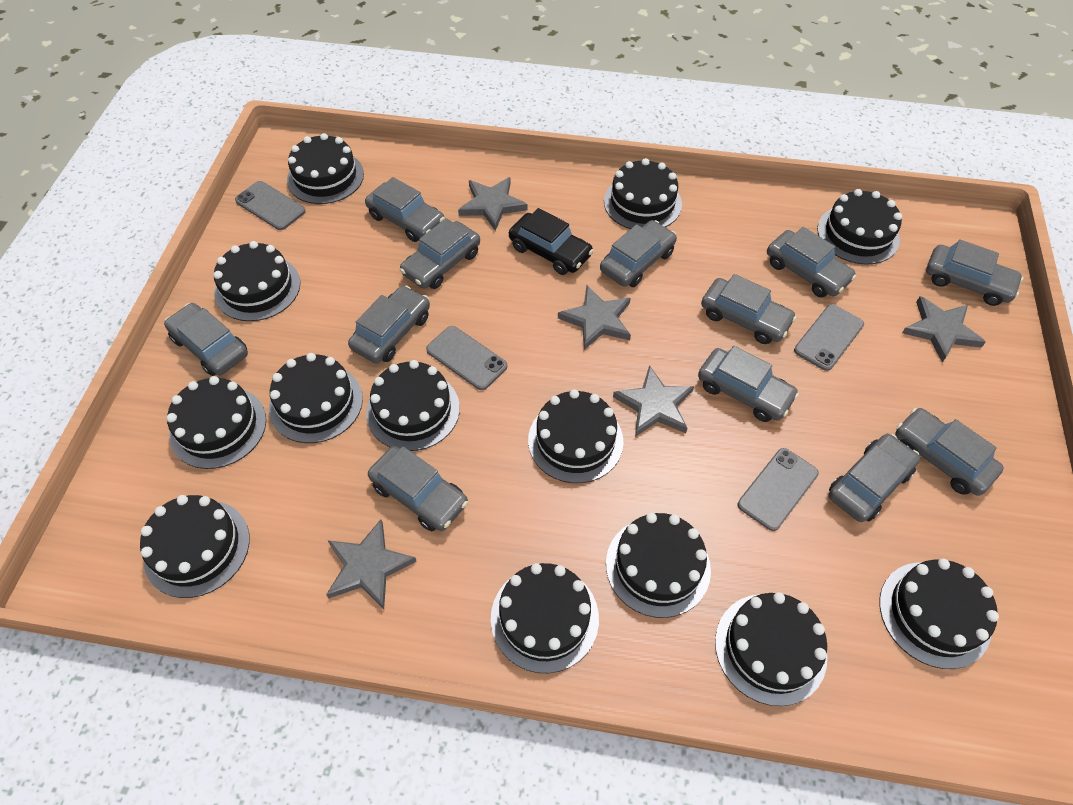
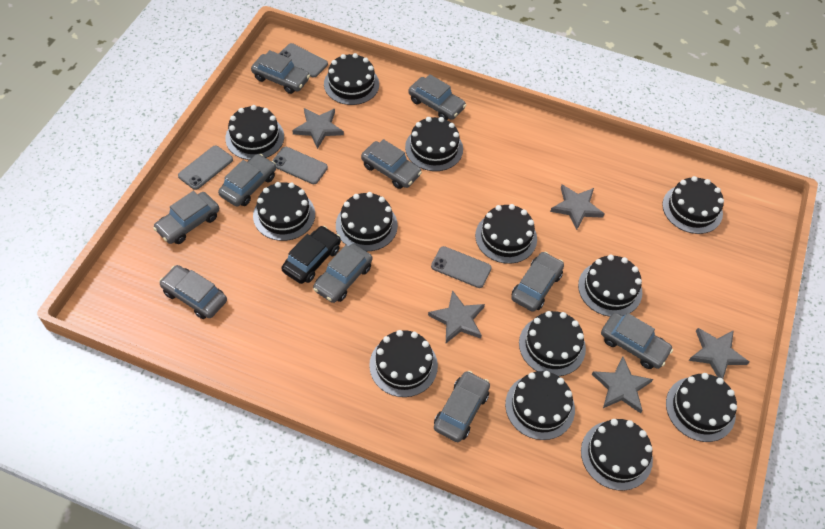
grey car: 12 -> 10

